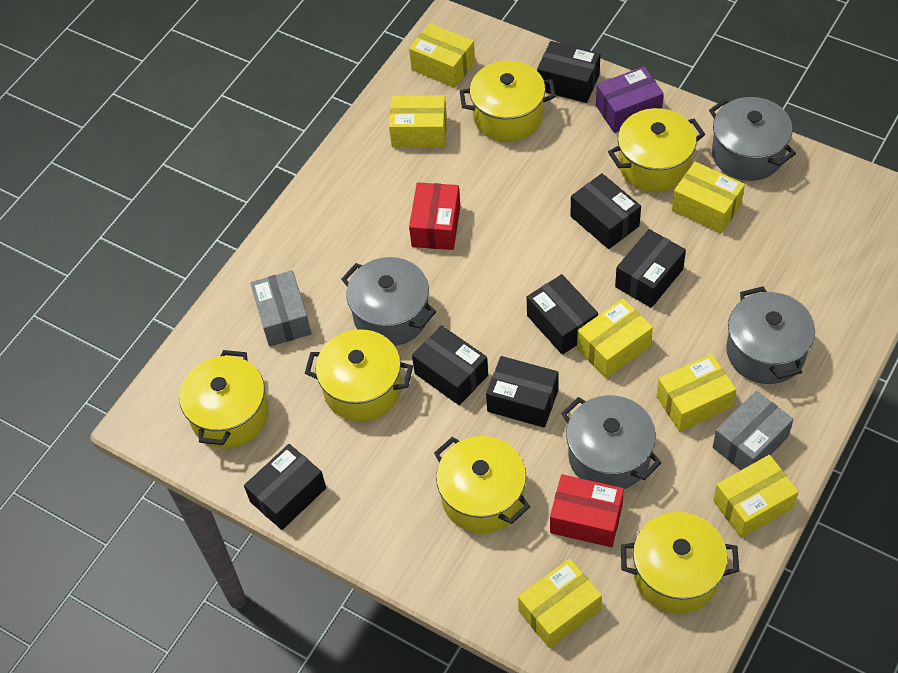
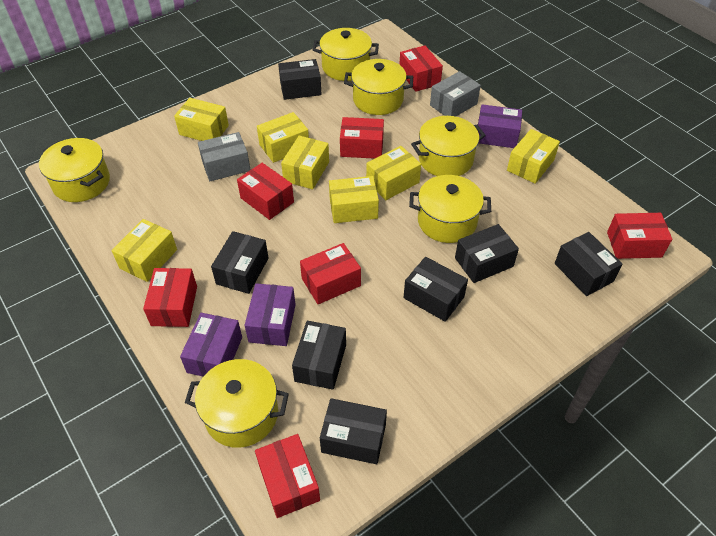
grey pot: 4 -> 0
purple box: 1 -> 3
red box: 2 -> 7

